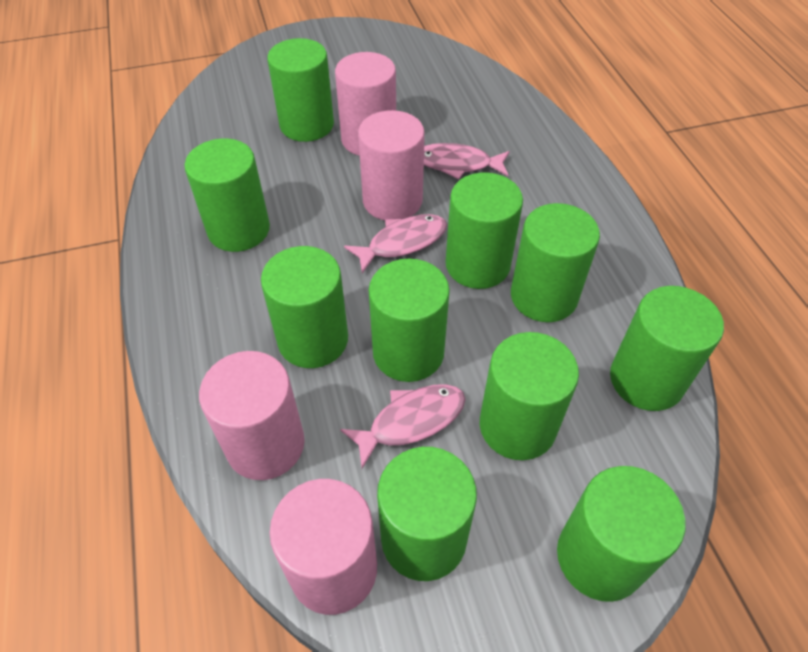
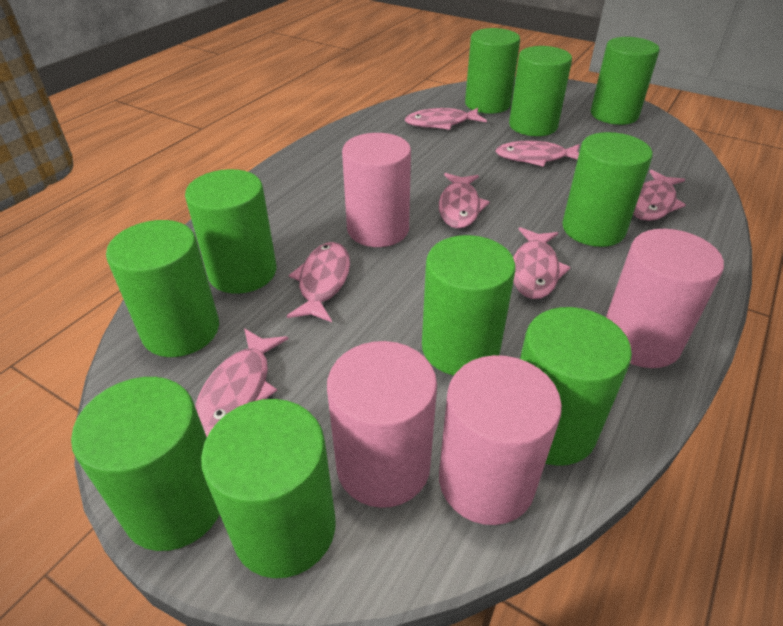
pink fish: 3 -> 7

